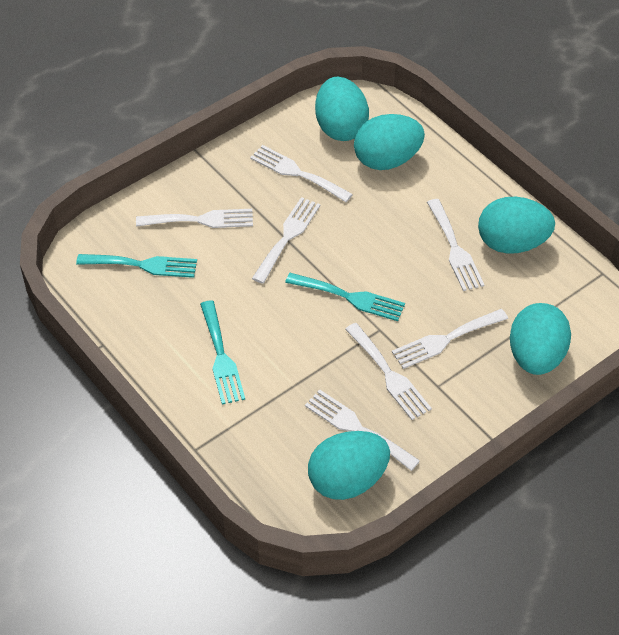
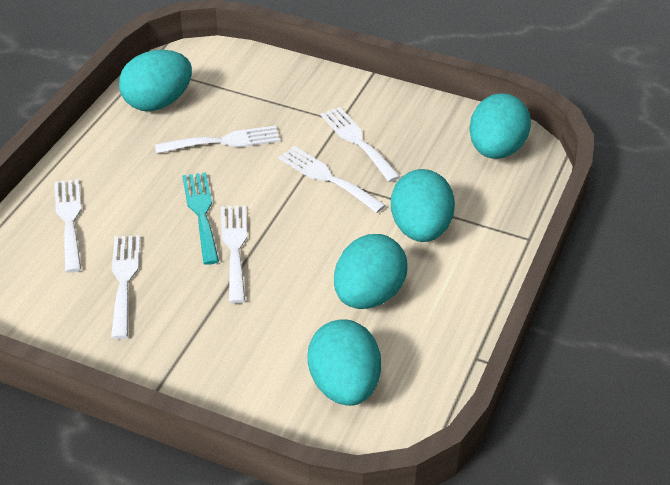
turquoise fork: 3 -> 1
white fork: 7 -> 6

